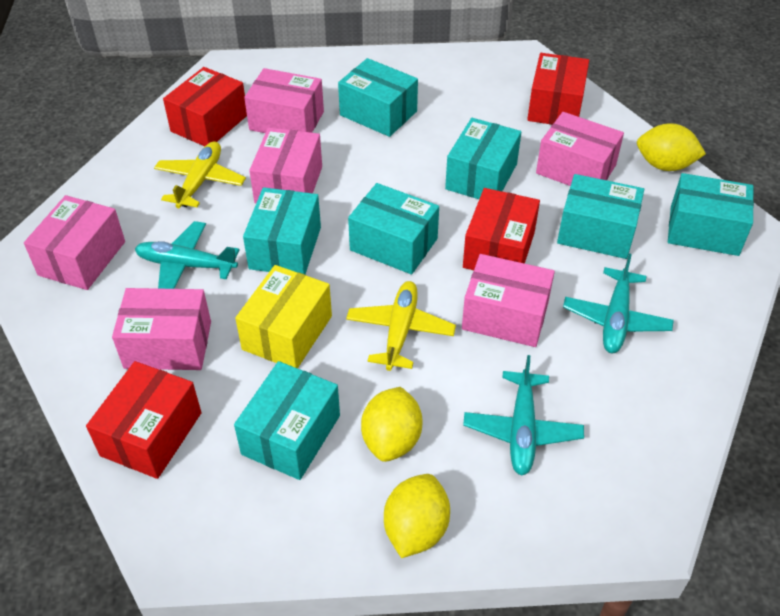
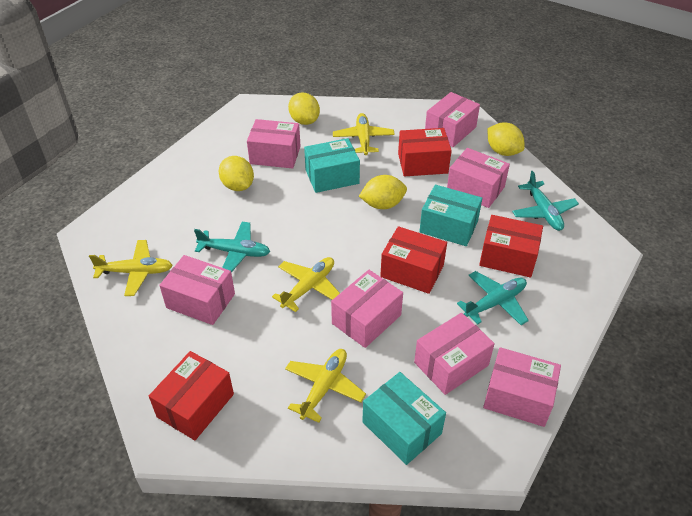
pink box: 6 -> 7
turquoise box: 7 -> 3
yellow box: 1 -> 0
yellow lemon: 3 -> 4
yellow plane: 2 -> 4

